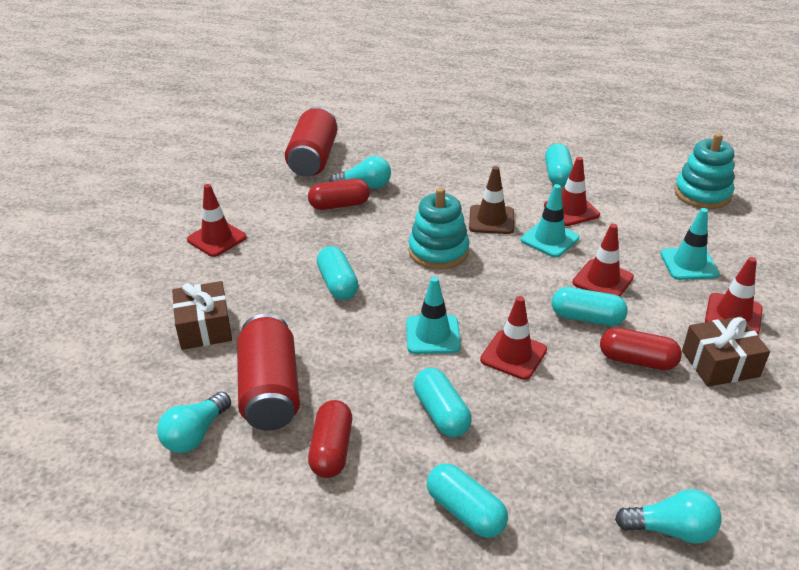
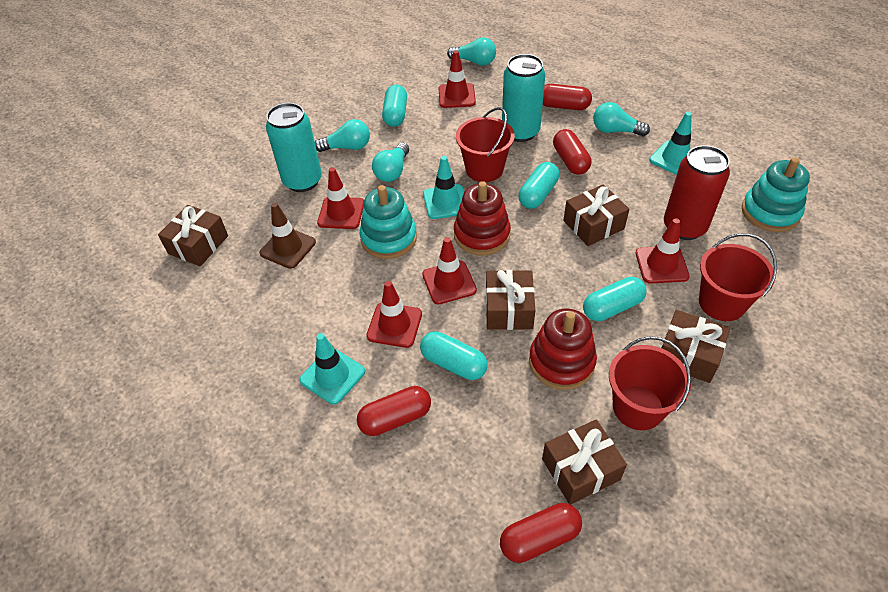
brown gift: 2 -> 5
red bucket: 0 -> 3
red can: 2 -> 1
red capsule: 3 -> 4
red stacking toy: 0 -> 2
turquoise can: 0 -> 2
turquoise capsule: 5 -> 4
turquoise light bulb: 3 -> 4

